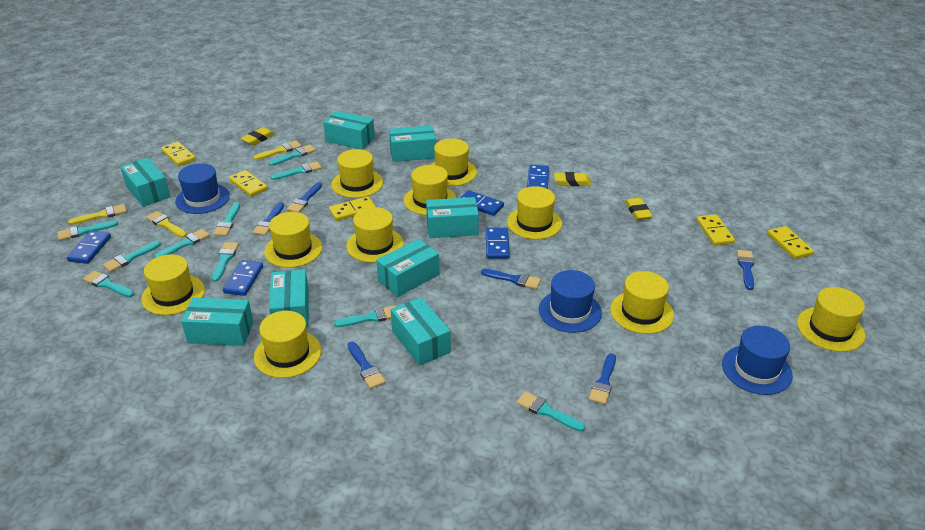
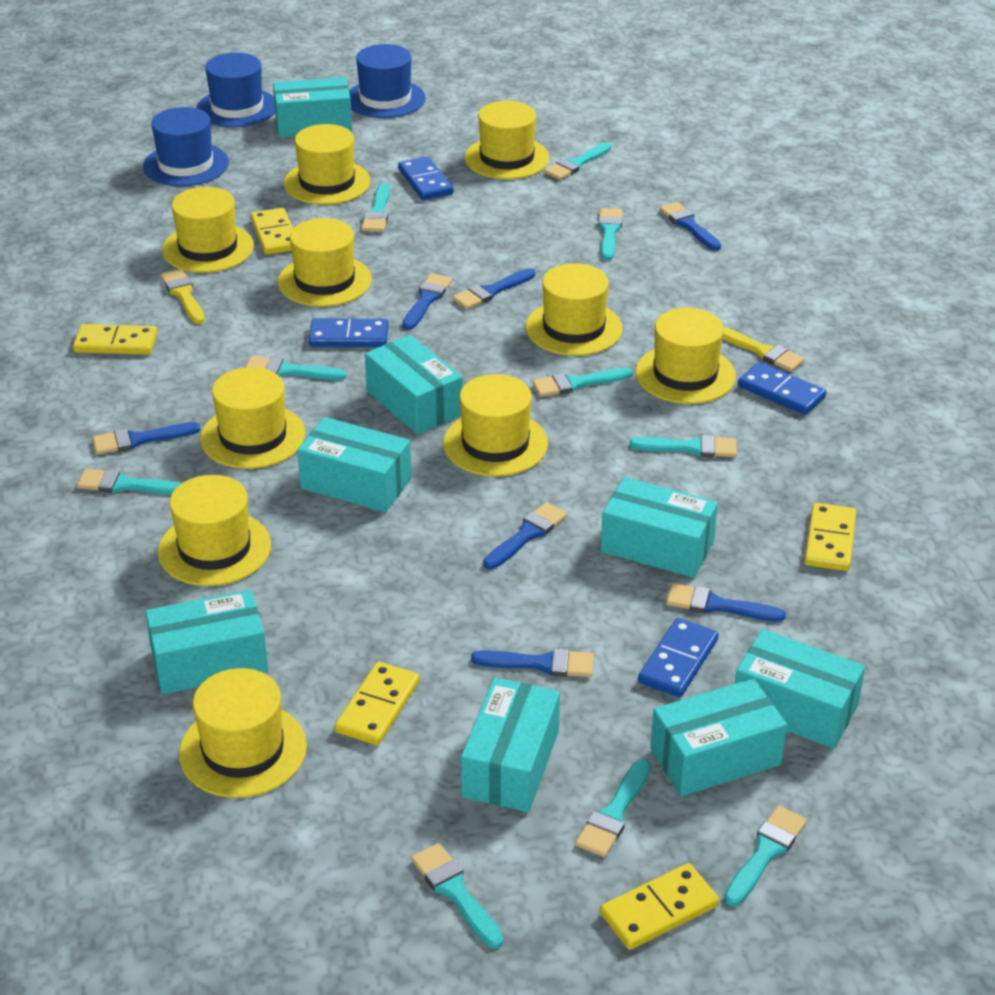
blue brush: 6 -> 7
blue domino: 5 -> 4
yellow brush: 3 -> 2
yellow eraser: 3 -> 0

